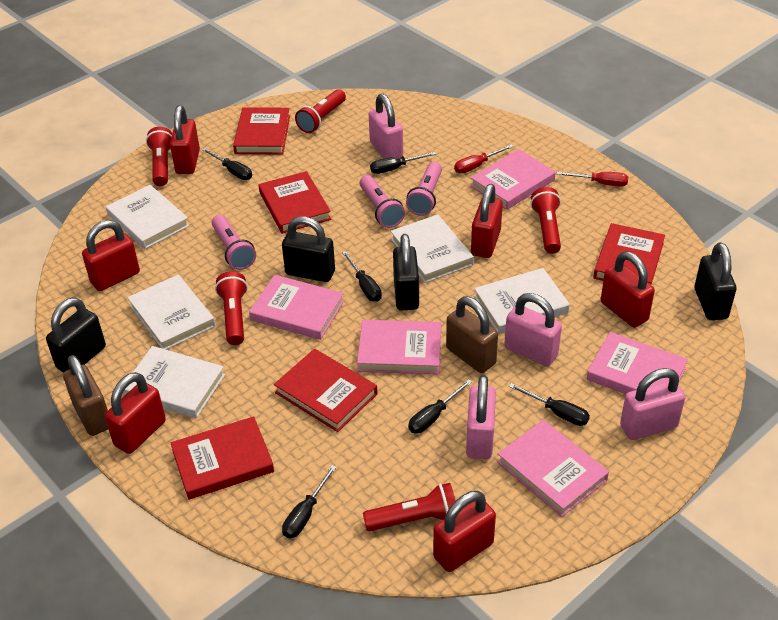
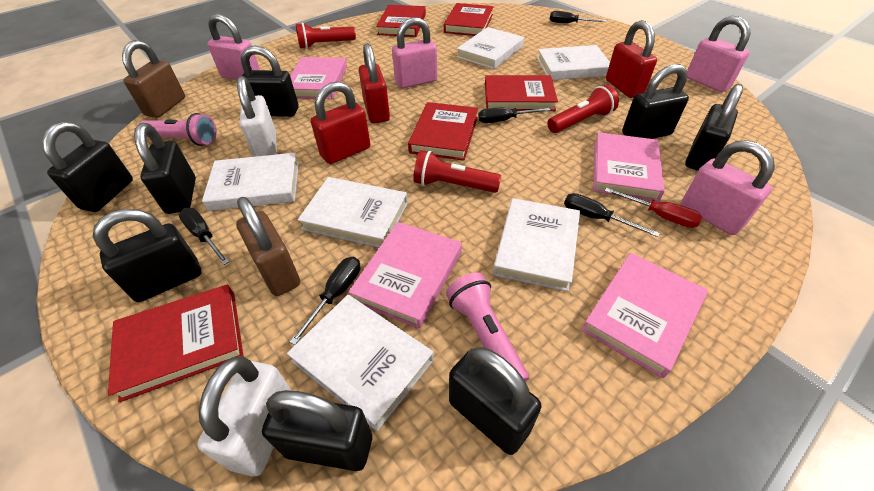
black padlock: 4 -> 8
black screwdriver: 6 -> 5
pink book: 5 -> 4
pink flashlight: 3 -> 2
red flashlight: 5 -> 3
red padlock: 6 -> 3
red screwdriver: 2 -> 1
white book: 5 -> 6
white padlock: 0 -> 2

